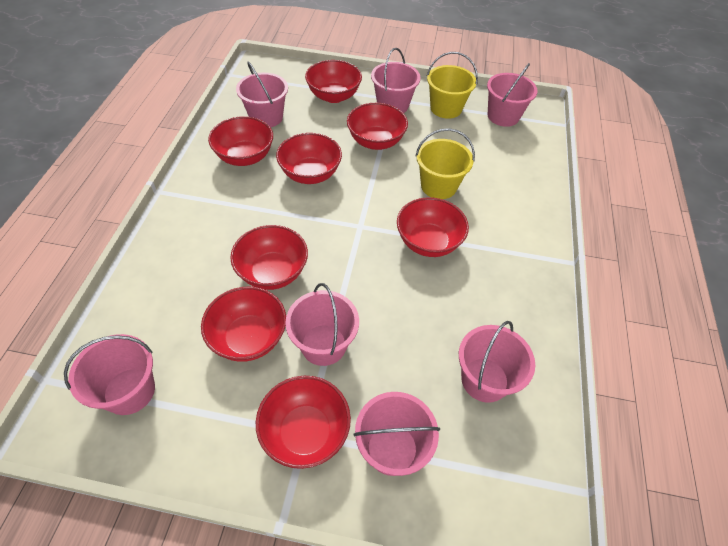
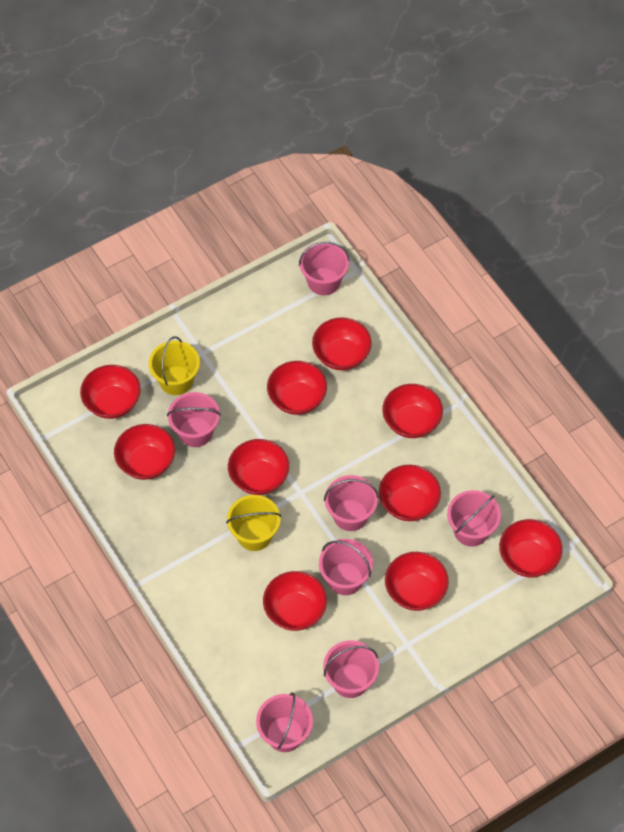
red bowl: 8 -> 10

